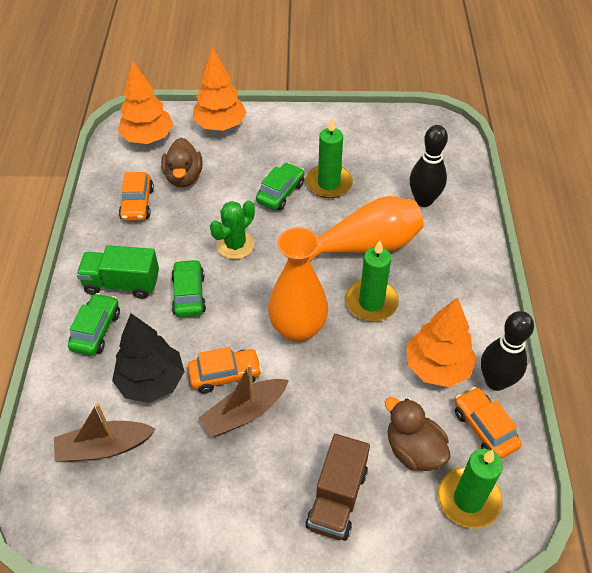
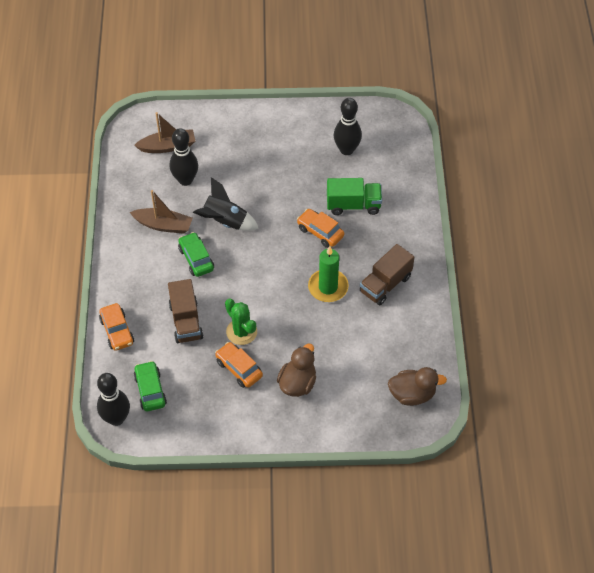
black bowling pin: 2 -> 3
black rocket: 0 -> 1
black tree: 1 -> 0
brown truck: 1 -> 2
green candle: 3 -> 1
green car: 3 -> 2
orange tree: 3 -> 0
orange vase: 2 -> 0

